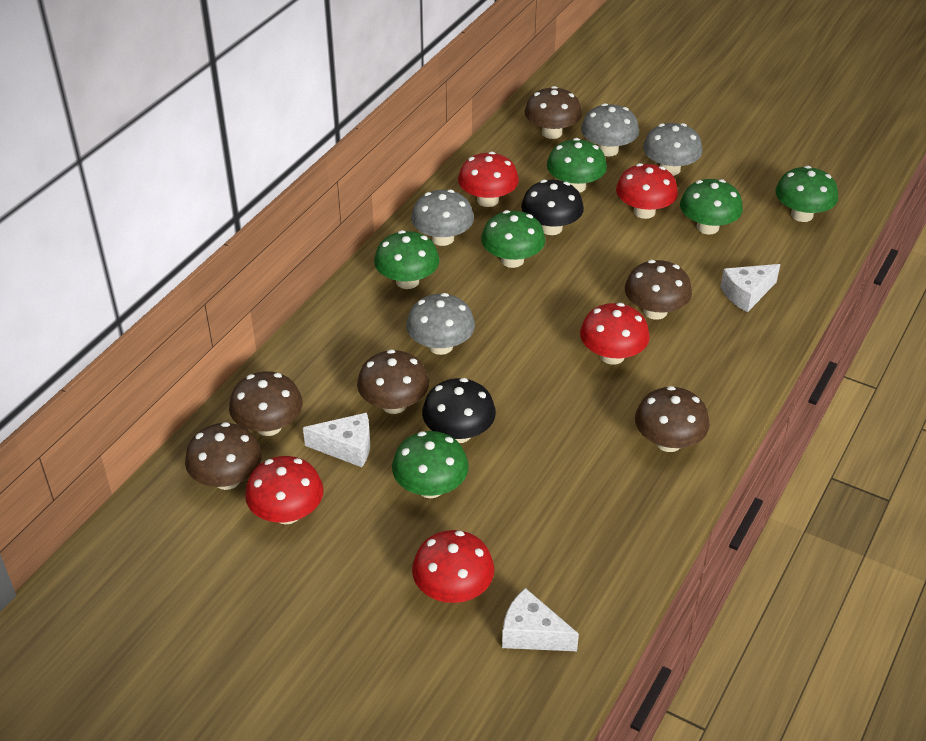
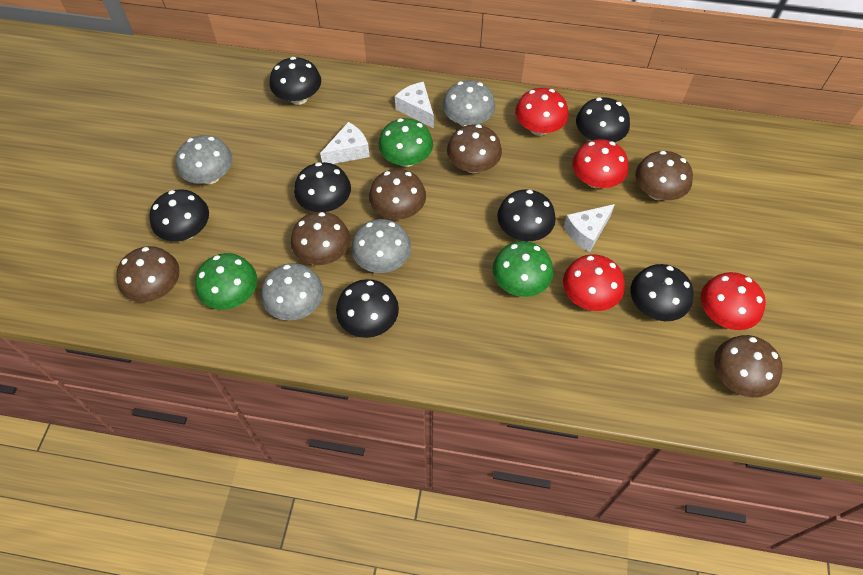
black mushroom: 2 -> 7
green mushroom: 6 -> 3
red mushroom: 5 -> 4

